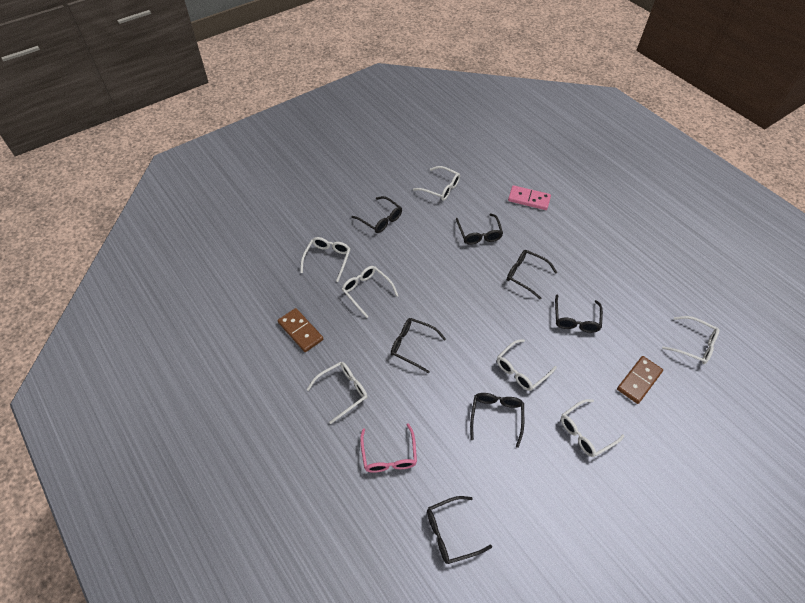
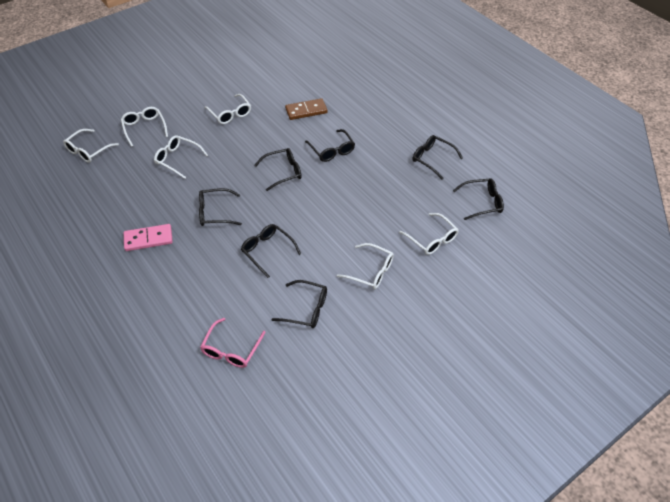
brown domino: 2 -> 1
white glasses: 7 -> 6

